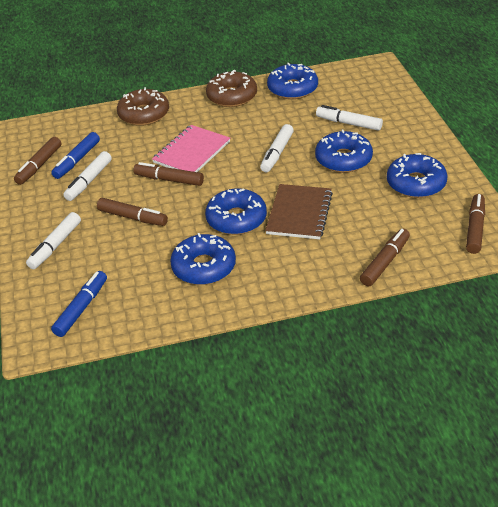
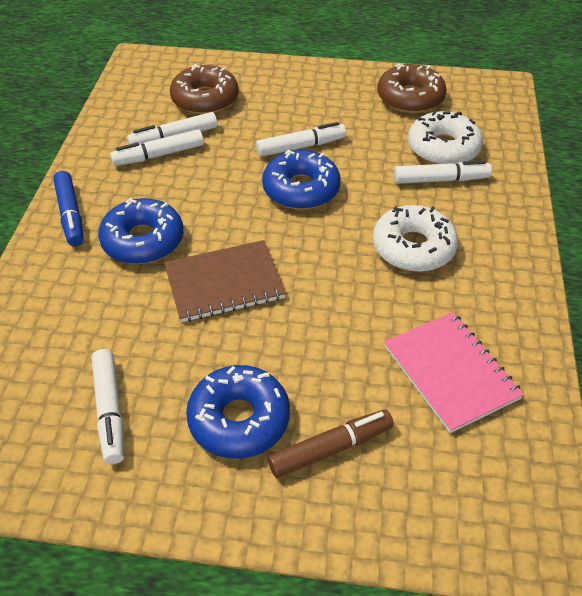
blue donut: 5 -> 3
blue marker: 2 -> 1
brown marker: 5 -> 1
white donut: 0 -> 2
white marker: 4 -> 5

